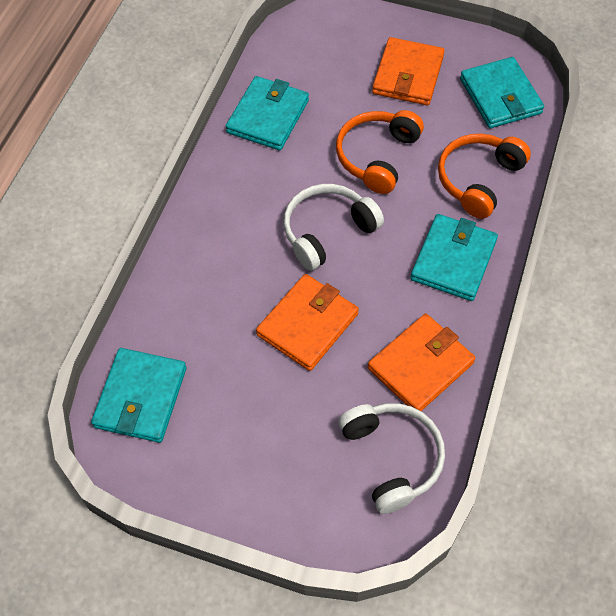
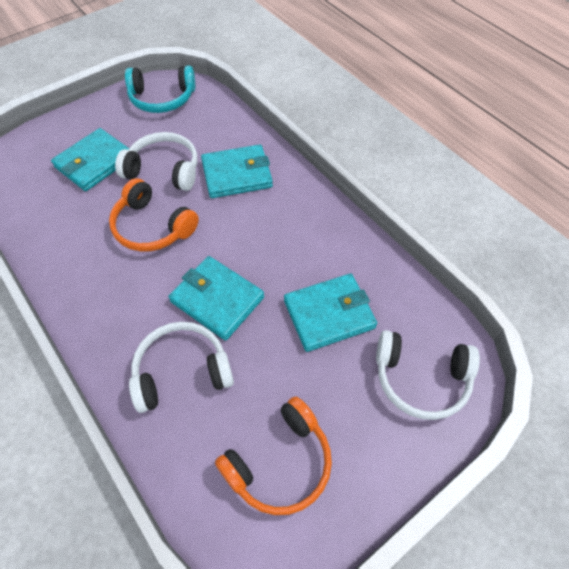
orange wallet: 3 -> 0
turquoise headphones: 0 -> 1
white headphones: 2 -> 3

